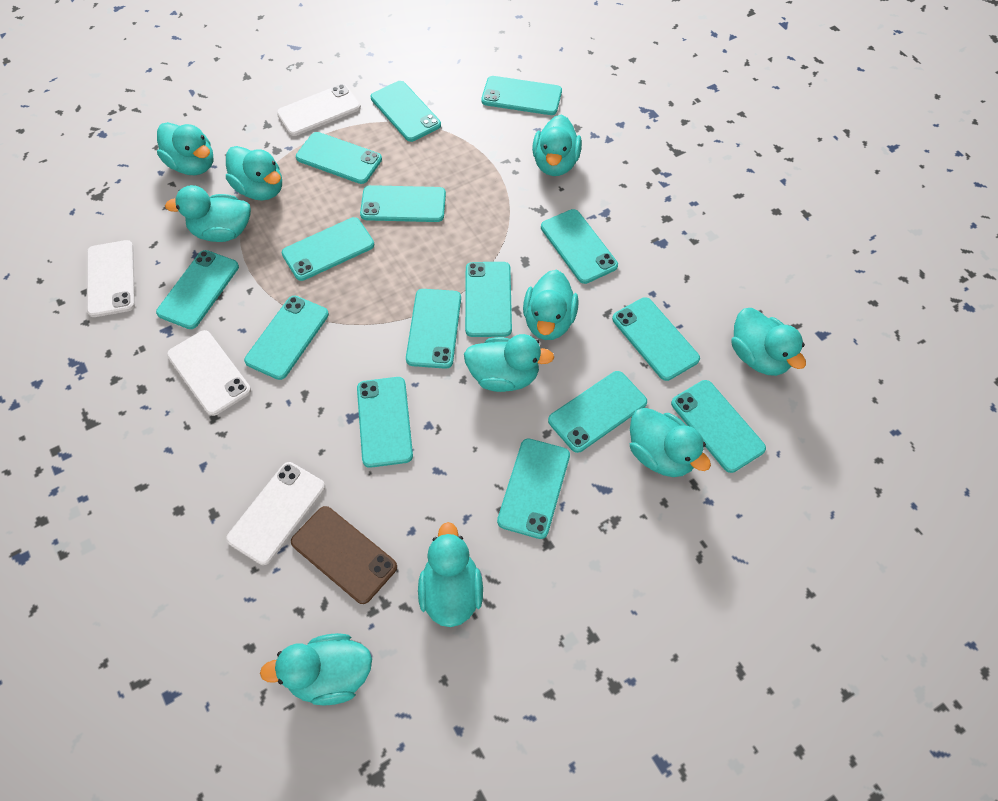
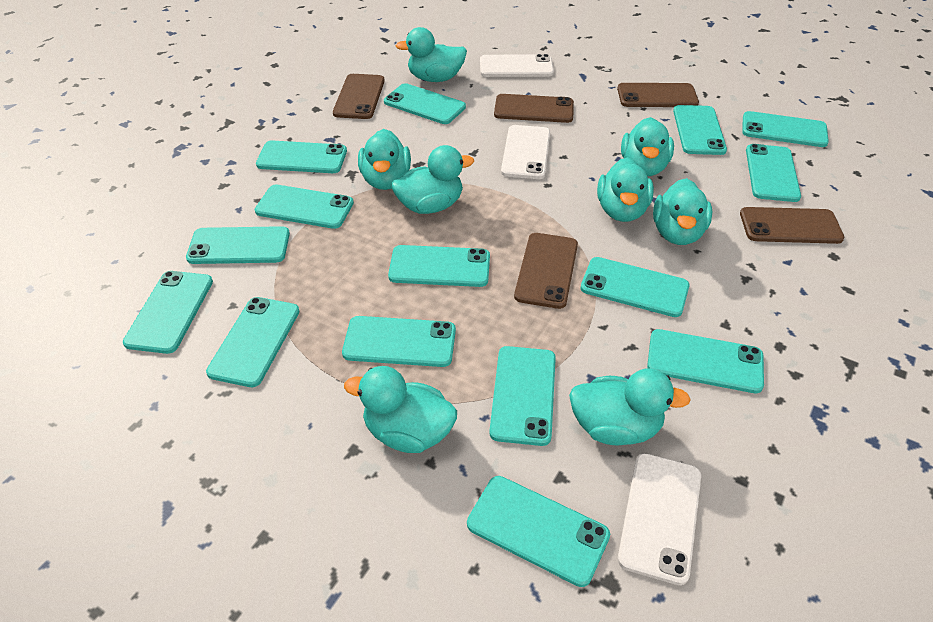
brown phone: 1 -> 5
turquoise duck: 10 -> 8
white phone: 4 -> 3

